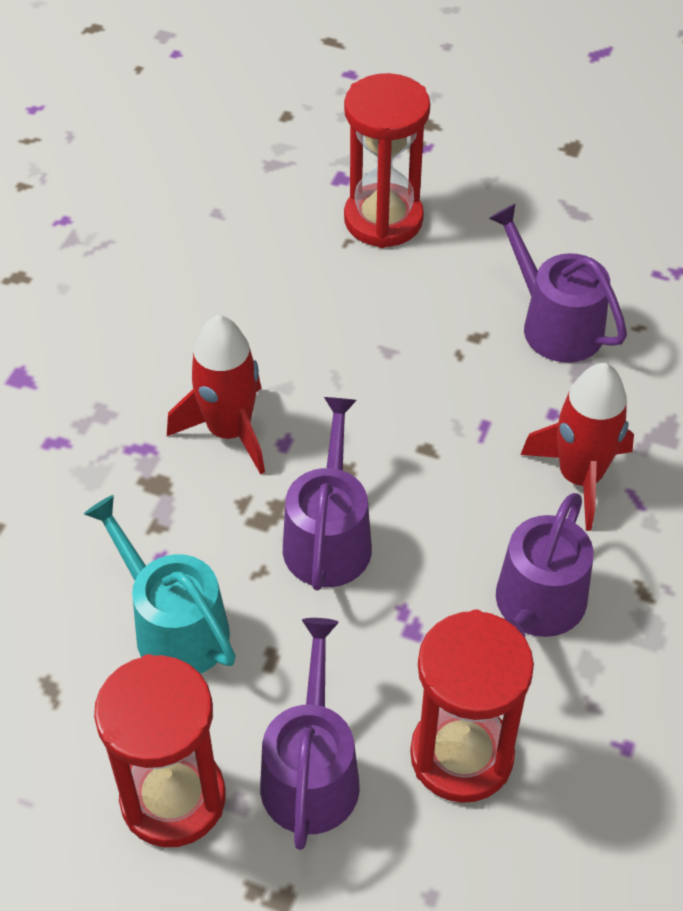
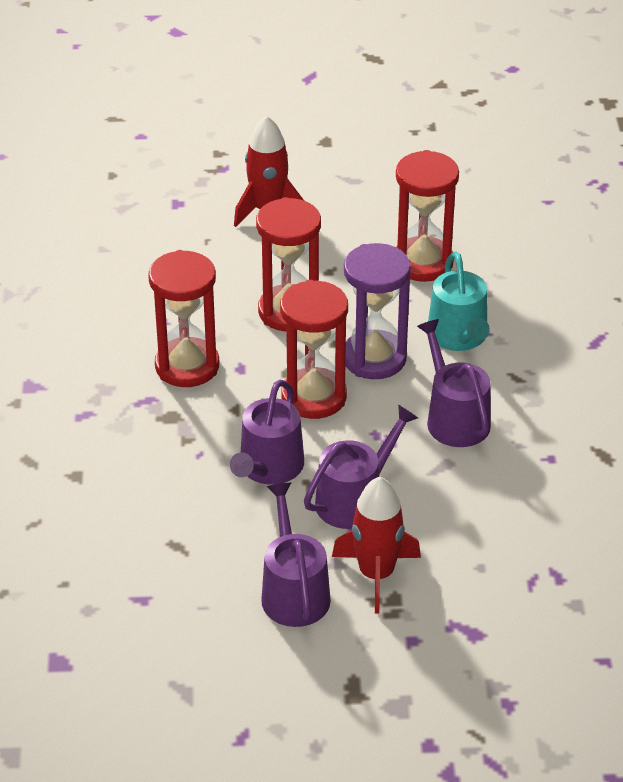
purple hourglass: 0 -> 1
red hourglass: 3 -> 4

